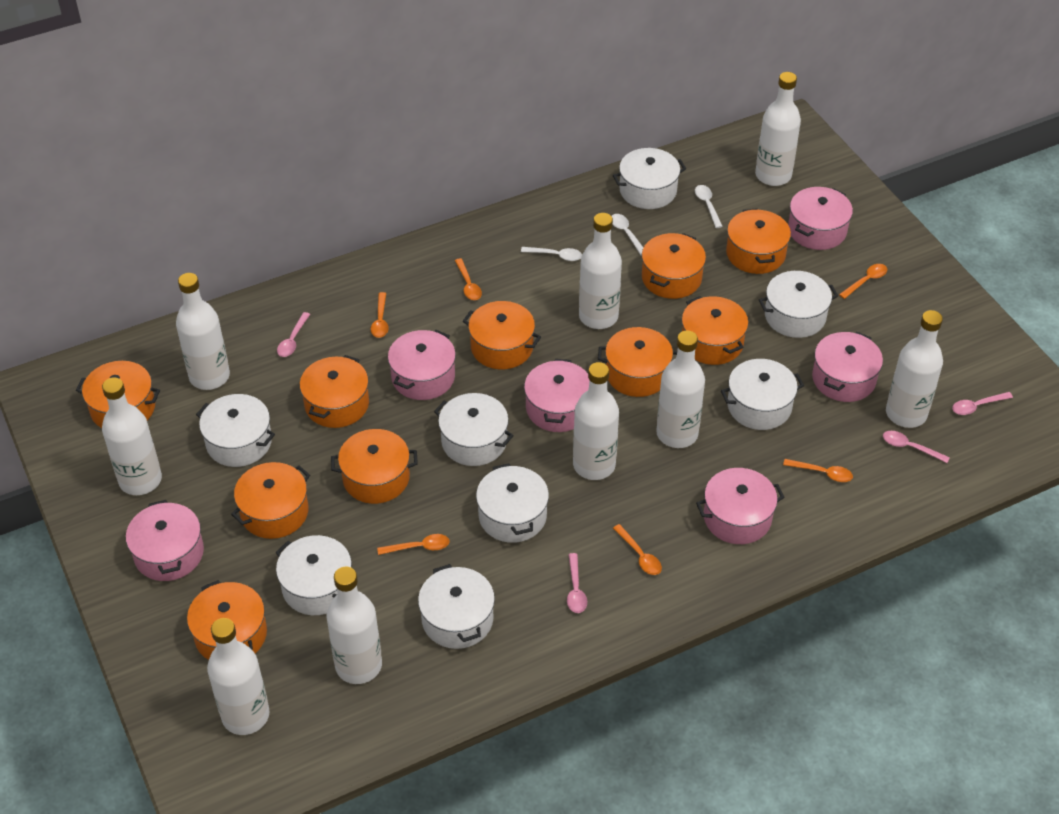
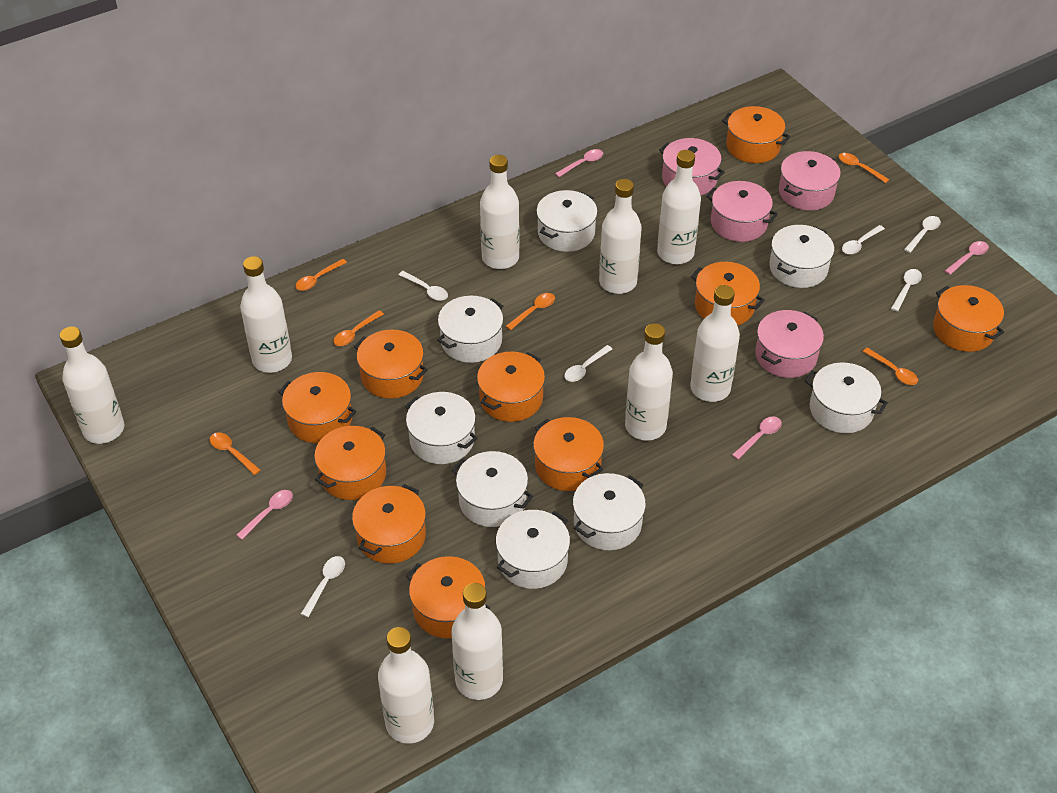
pink pot: 6 -> 4
white spoon: 3 -> 6

